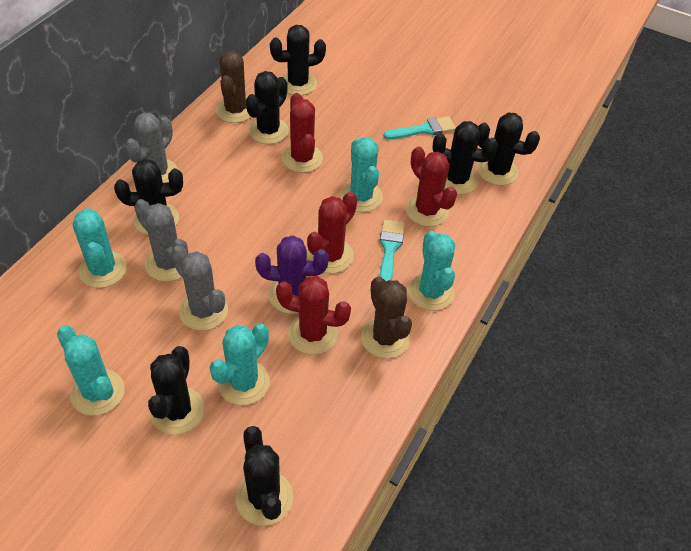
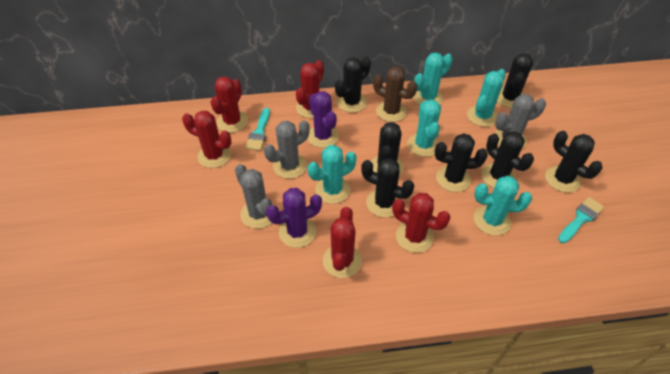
brown cactus: 2 -> 1
purple cactus: 1 -> 2
red cactus: 4 -> 5

